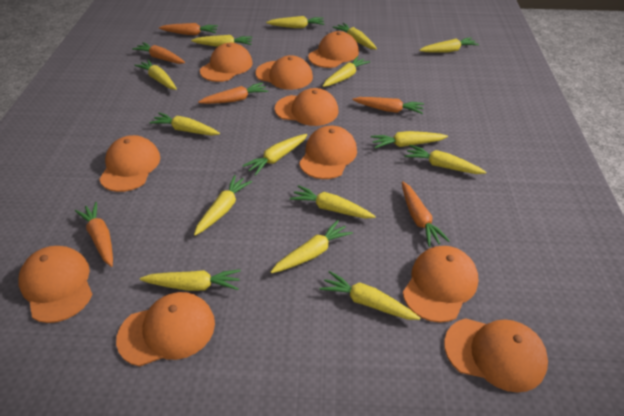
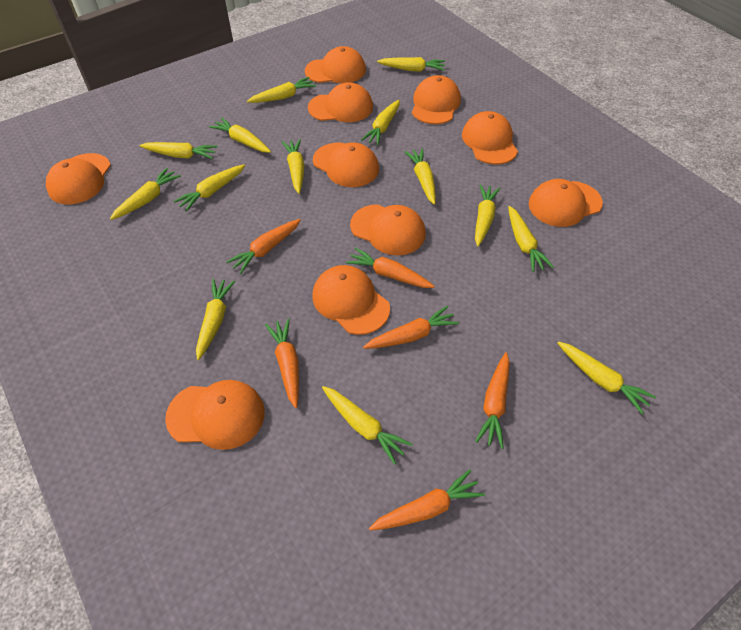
yellow carrot: 15 -> 14

